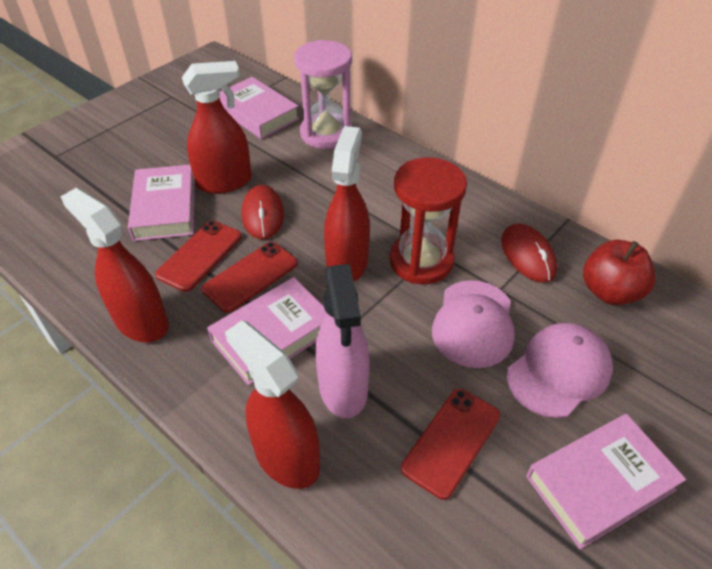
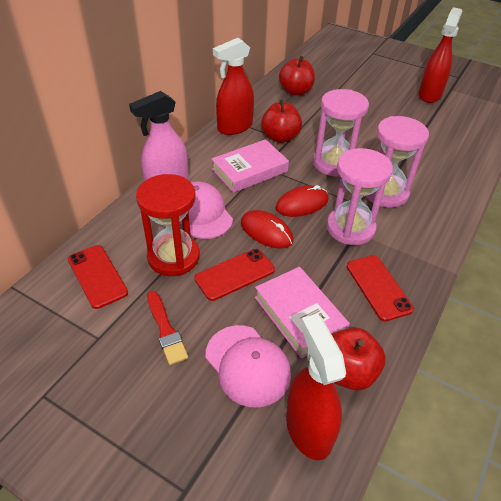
pink book: 4 -> 2
pink hourglass: 1 -> 3
red apple: 1 -> 3
red brush: 0 -> 1
red spray bottle: 4 -> 3

